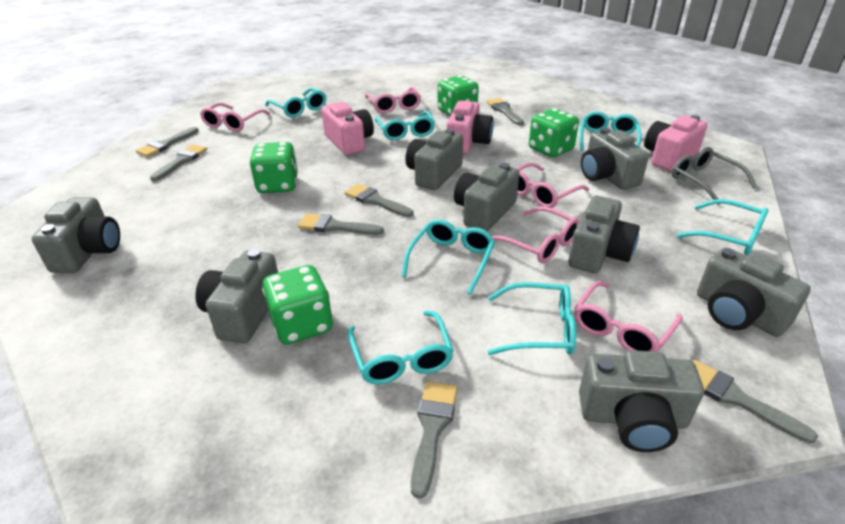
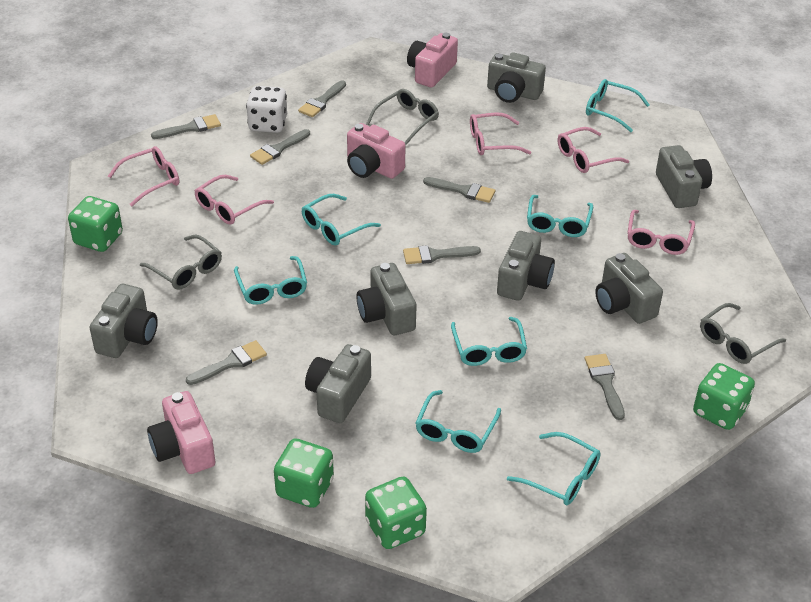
grey camera: 8 -> 7
grey glasses: 1 -> 3
white dice: 0 -> 1

